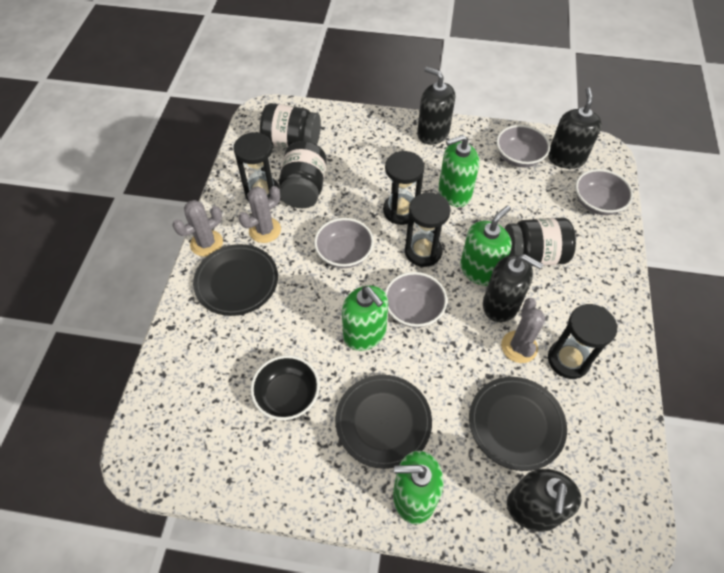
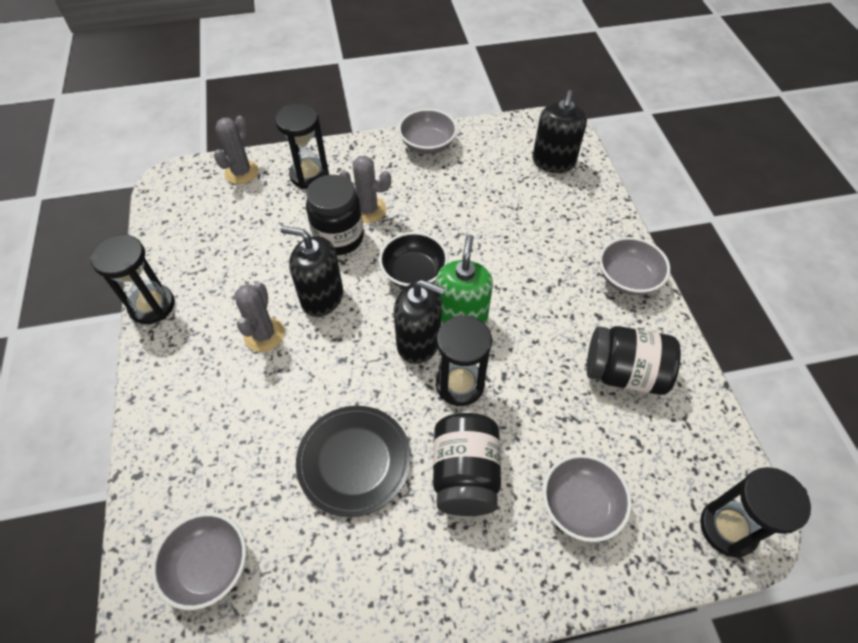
black plate: 3 -> 1
black soap dispenser: 4 -> 3
green soap dispenser: 4 -> 1

